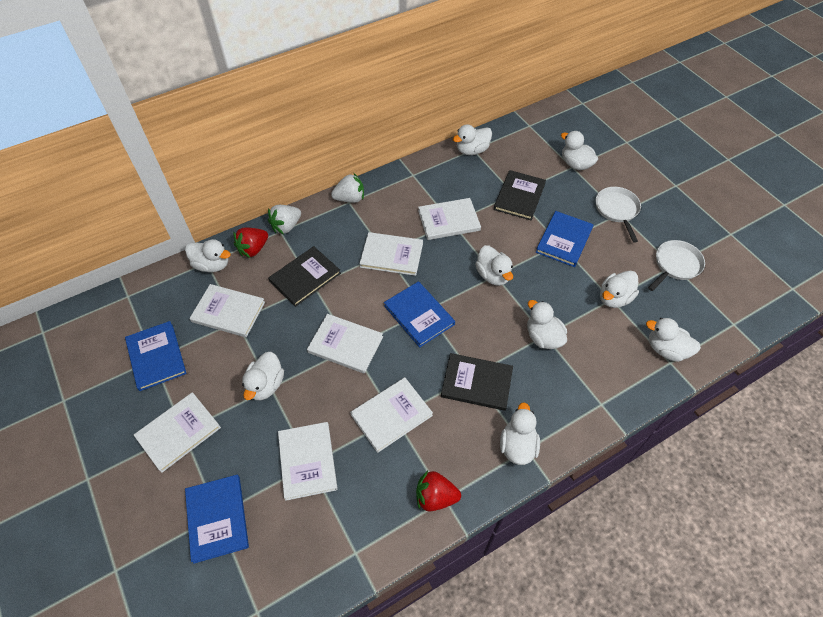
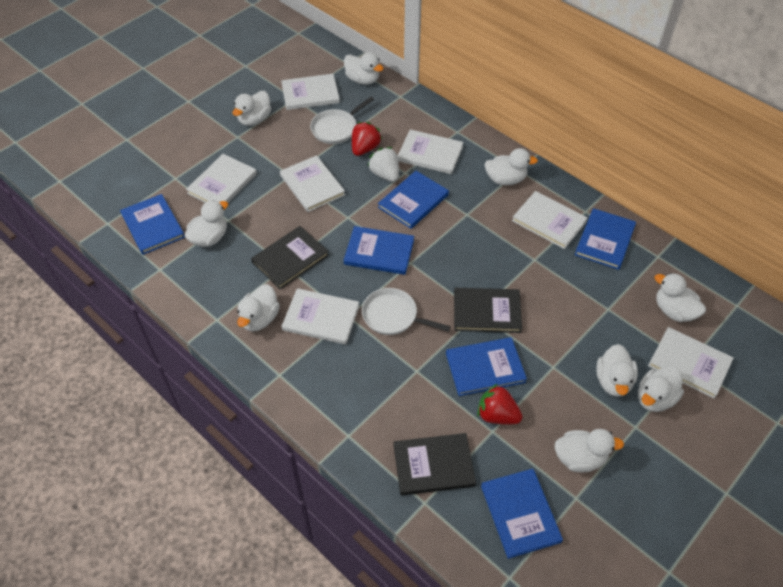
blue book: 4 -> 6
white strawberry: 2 -> 1

